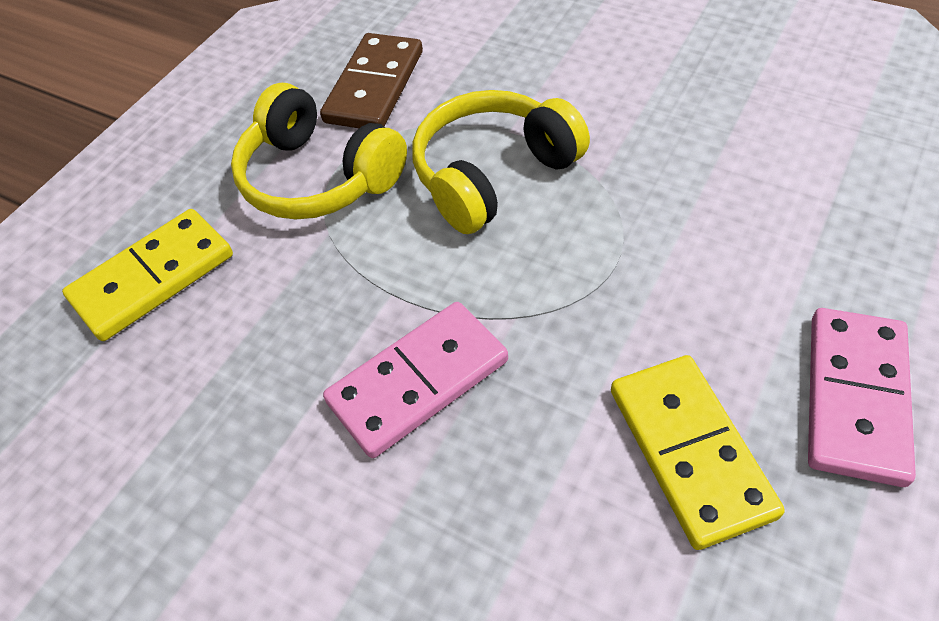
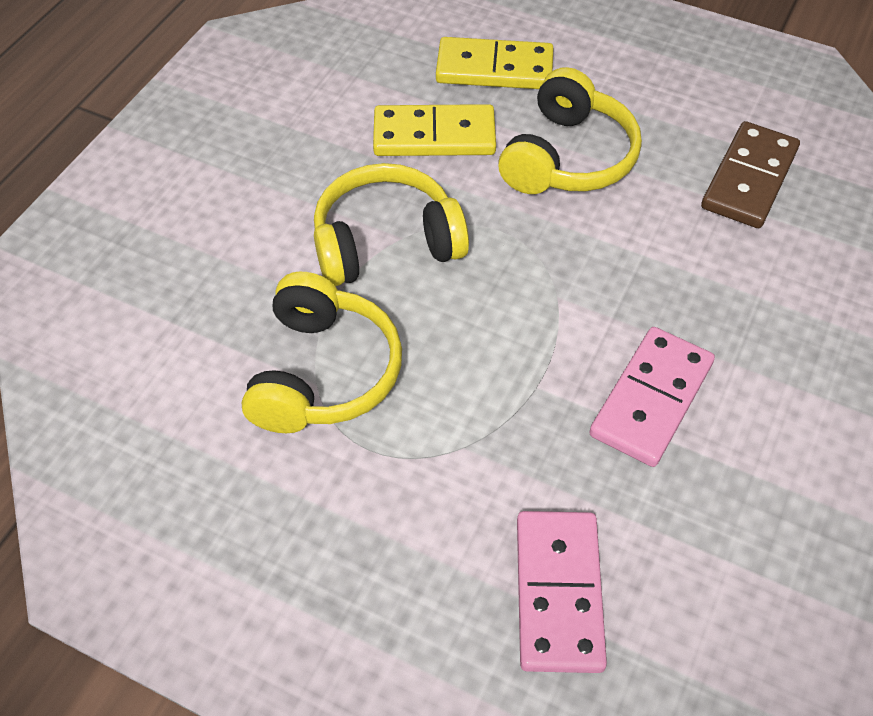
yellow headphones: 2 -> 3

